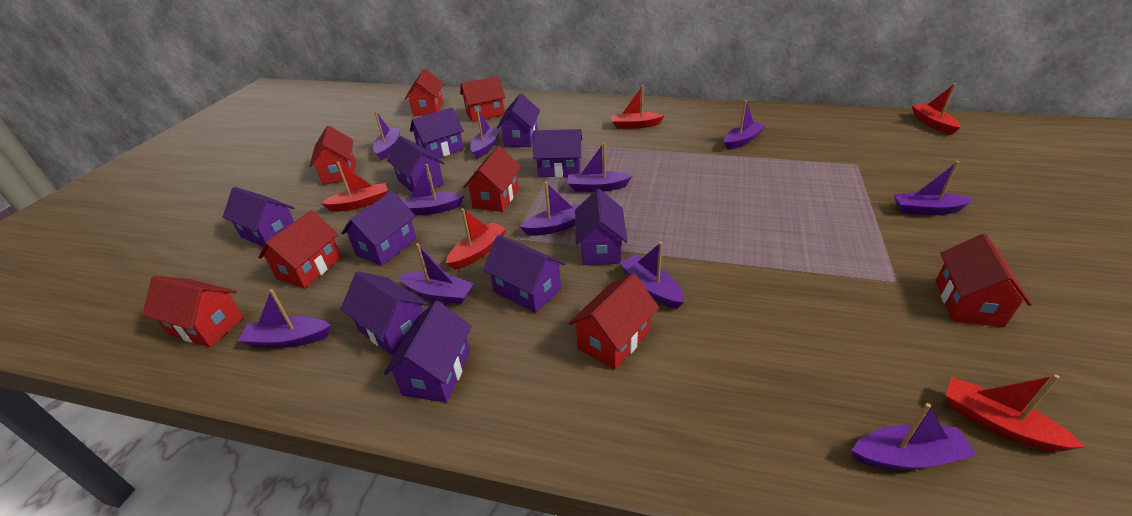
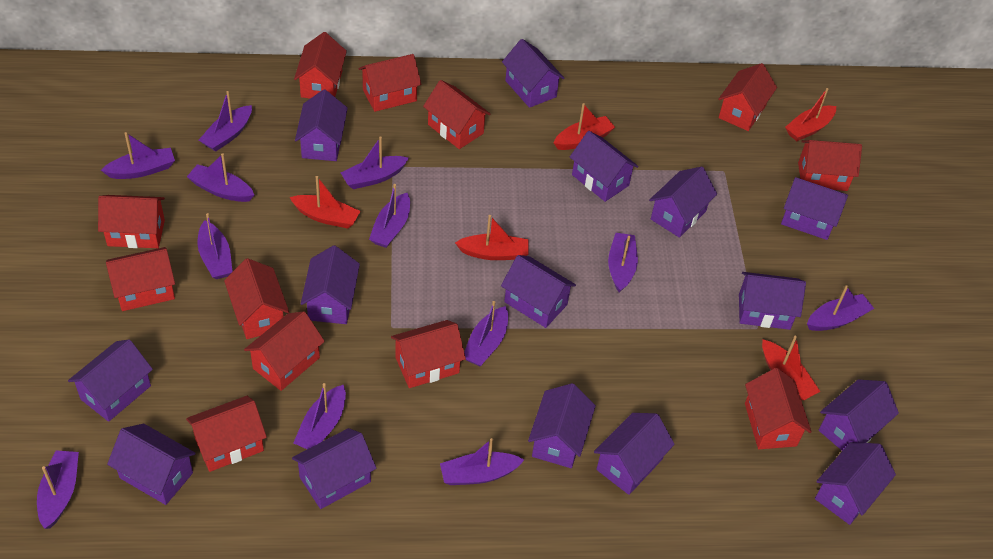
purple boat: 11 -> 12
purple house: 10 -> 15
red house: 8 -> 12

